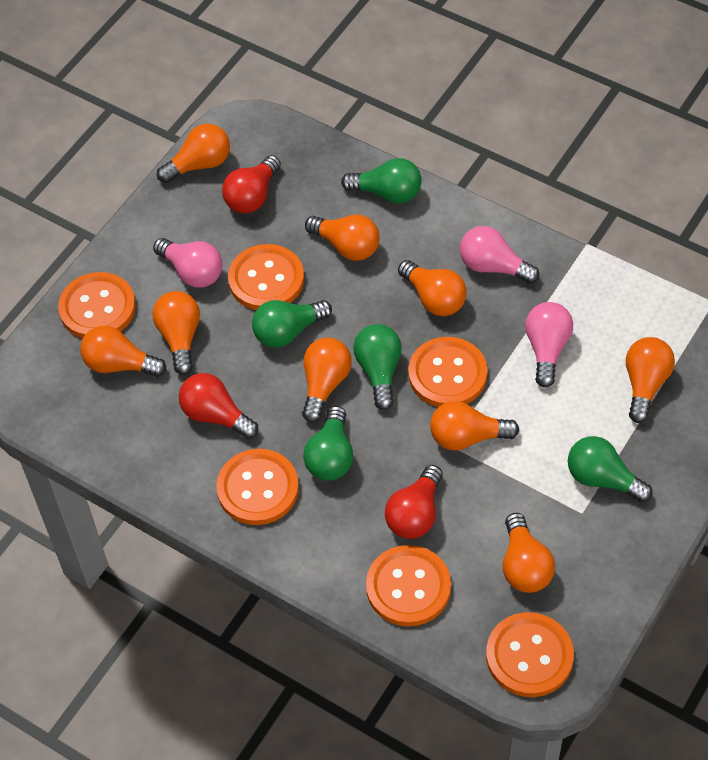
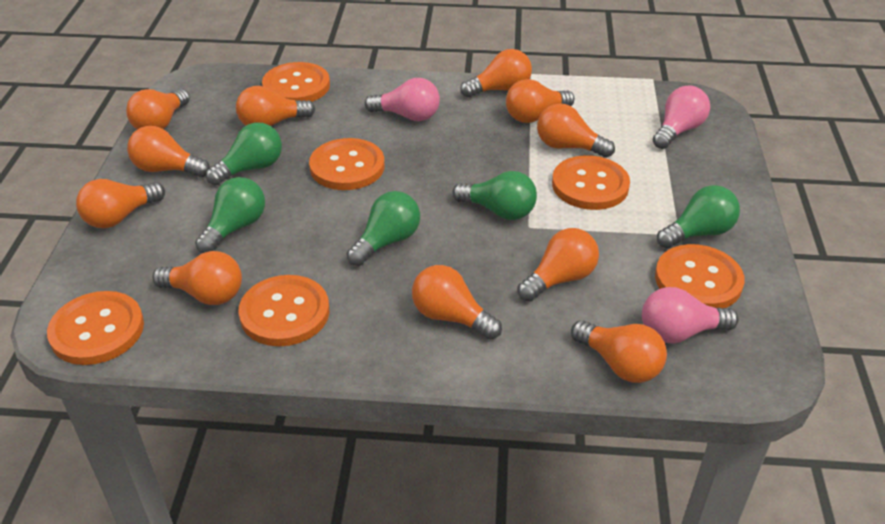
orange light bulb: 9 -> 11
red light bulb: 3 -> 0

